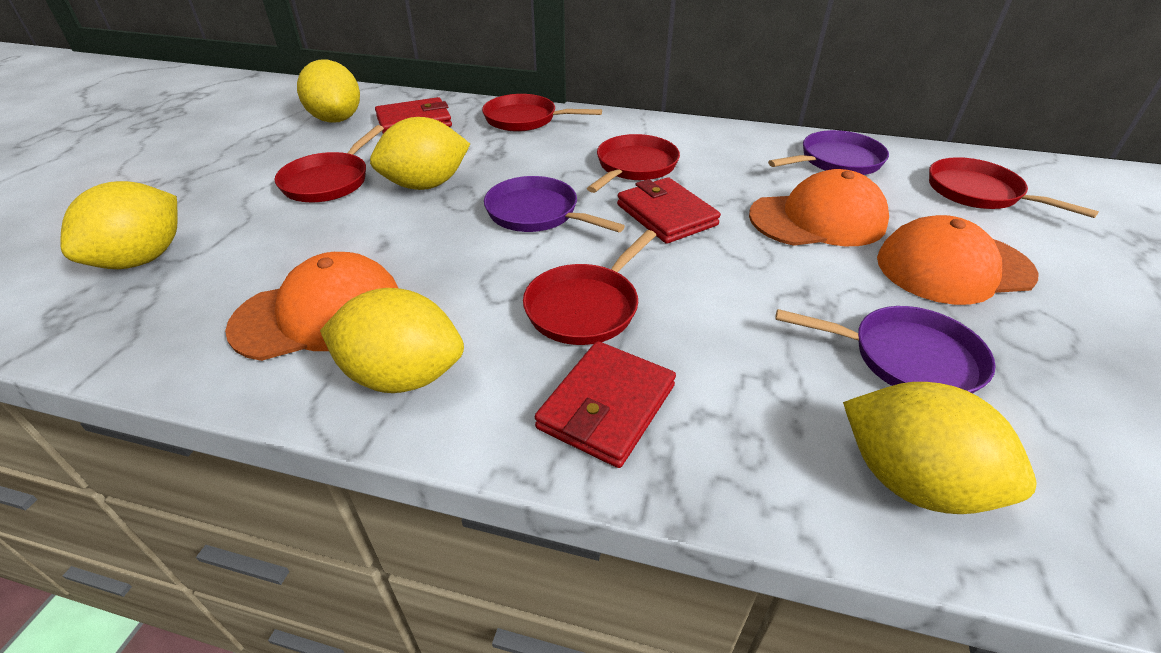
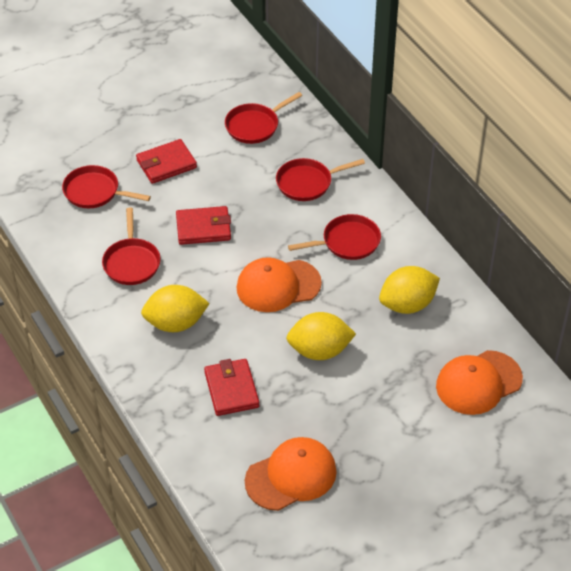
purple pan: 3 -> 0
yellow lemon: 5 -> 3

